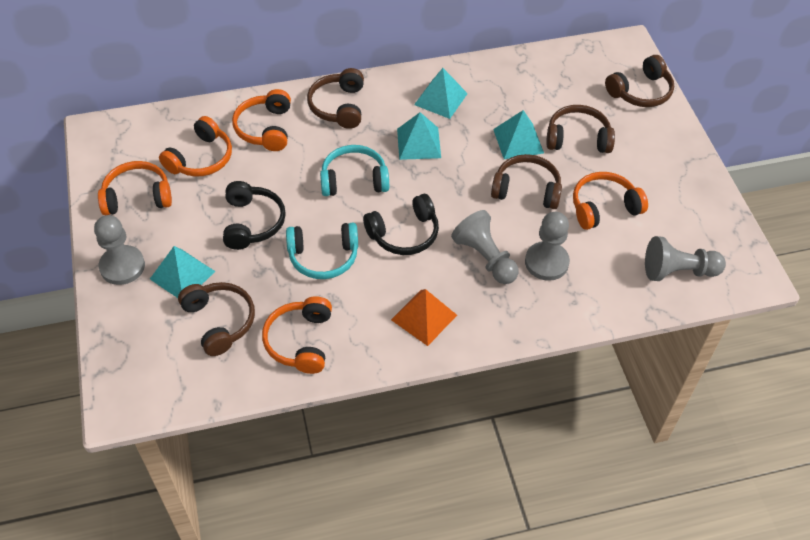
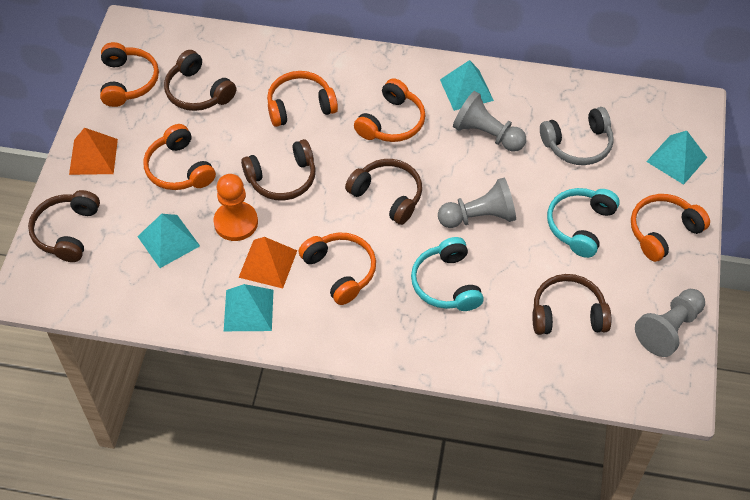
black headphones: 2 -> 0
grey headphones: 0 -> 1
grey pawn: 4 -> 3
orange headphones: 5 -> 6
orange pawn: 0 -> 1
orange pyramid: 1 -> 2

